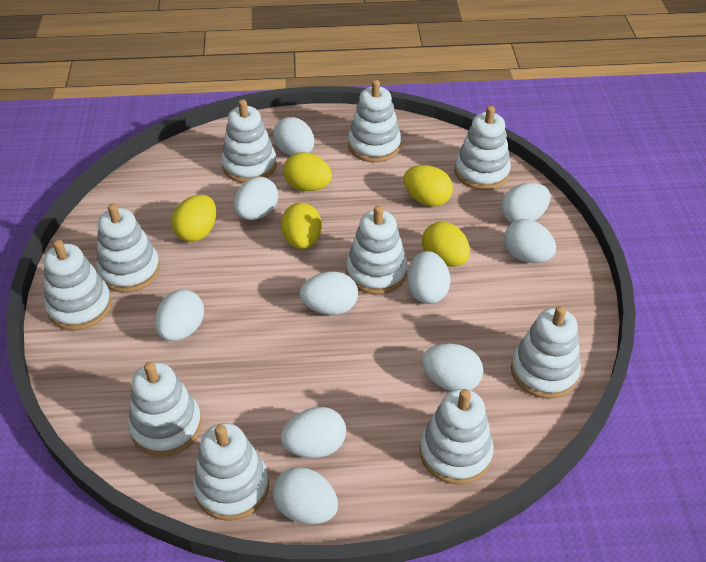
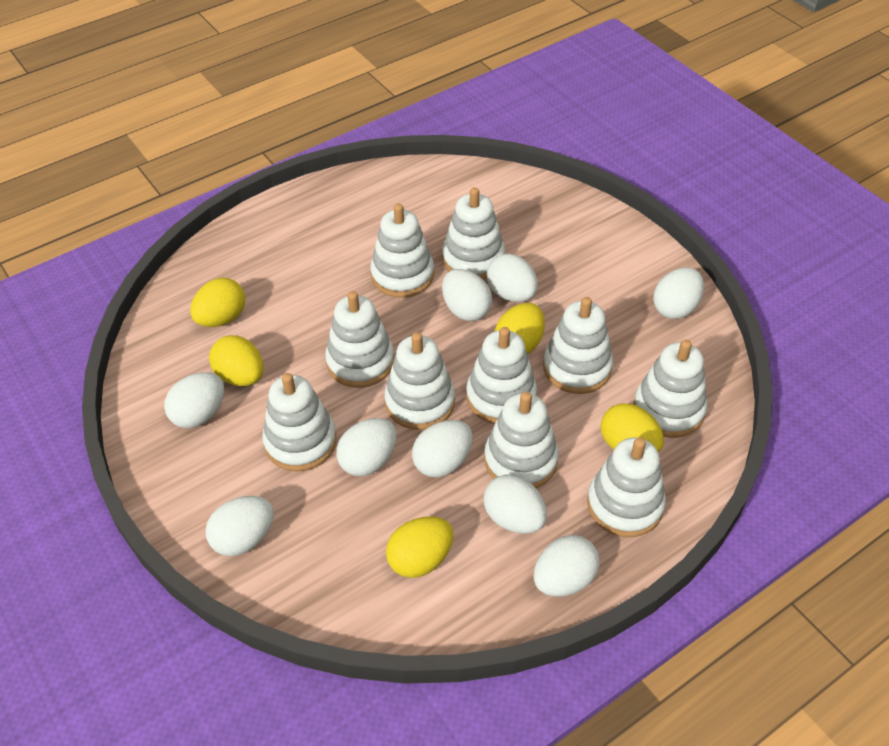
white egg: 10 -> 9

